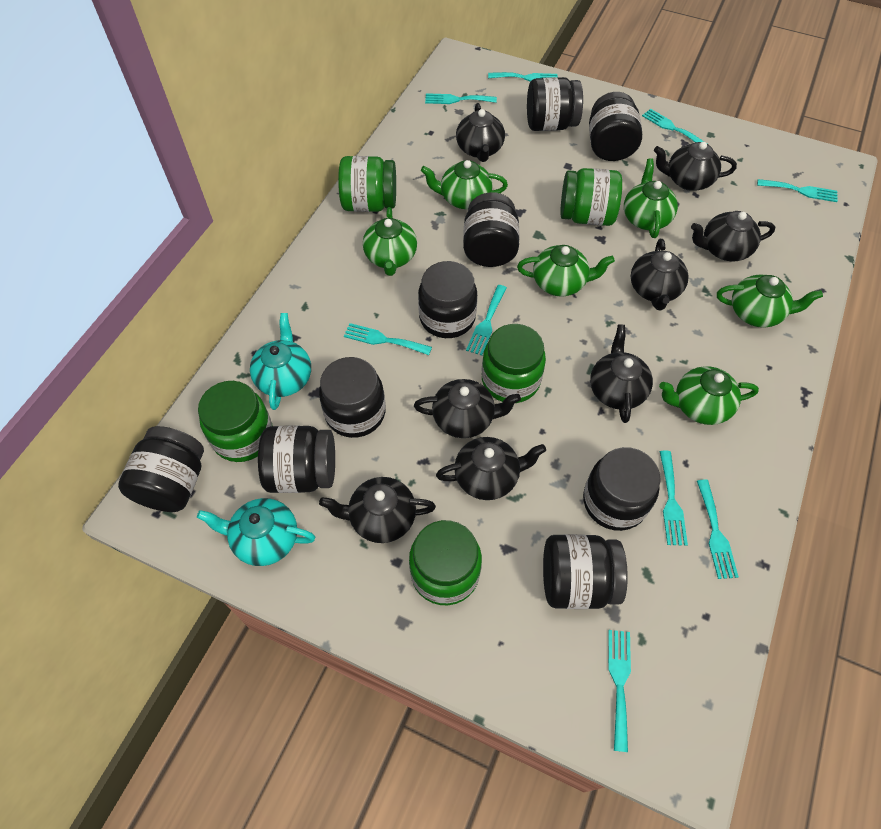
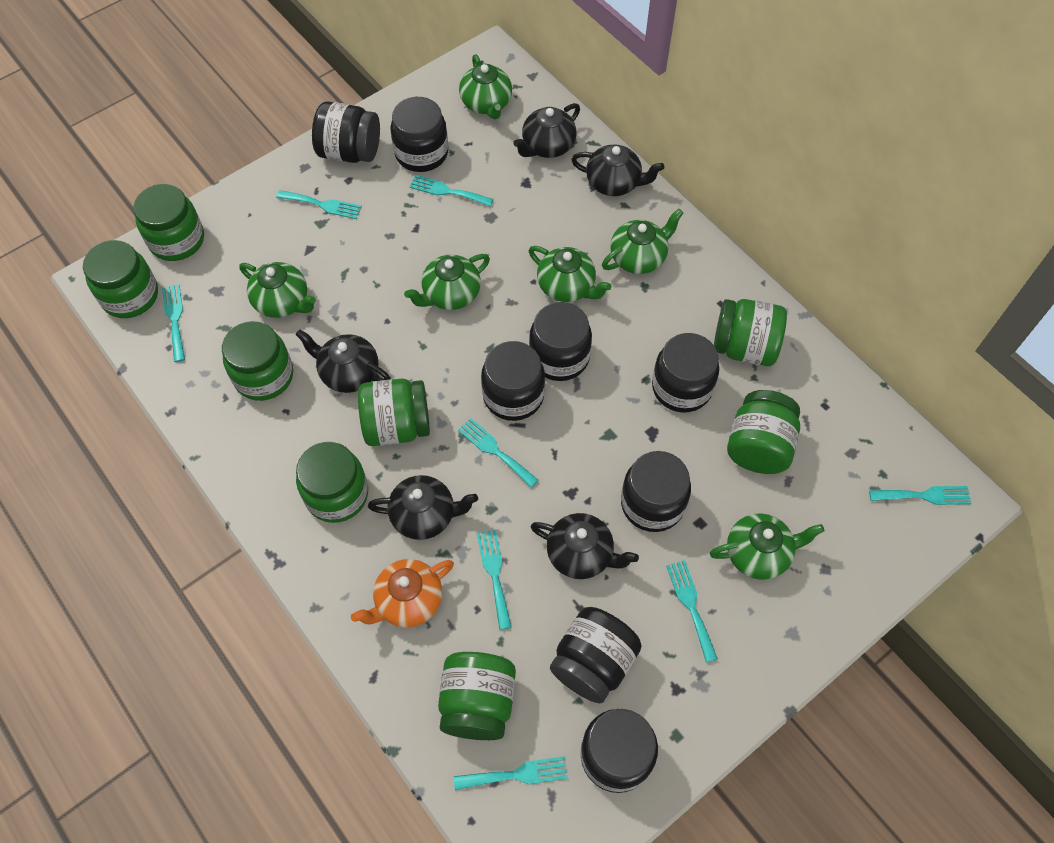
black jar: 9 -> 8
black teapot: 8 -> 5
green jar: 5 -> 8
orange teapot: 0 -> 1
turquoise fork: 9 -> 8
turquoise teapot: 2 -> 0

